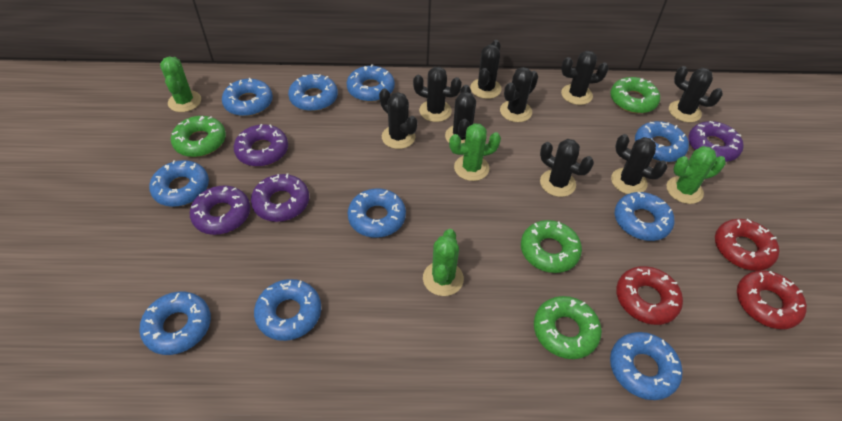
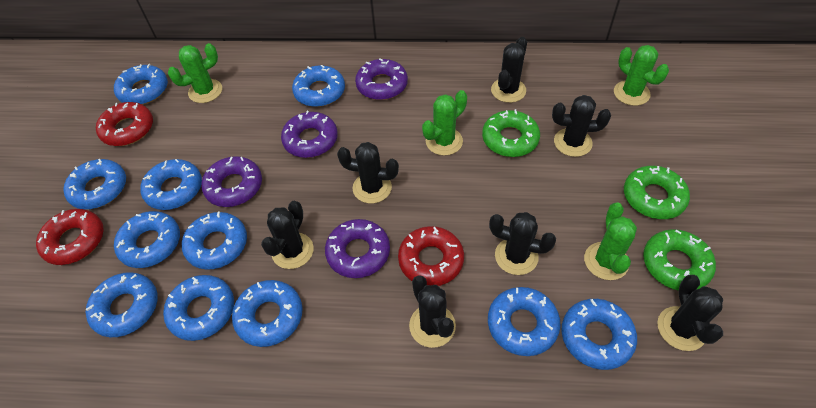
black cactus: 9 -> 7
blue donut: 10 -> 11
green donut: 4 -> 3

